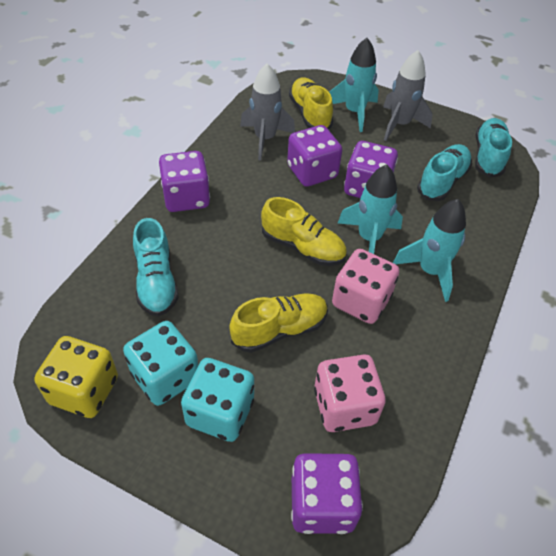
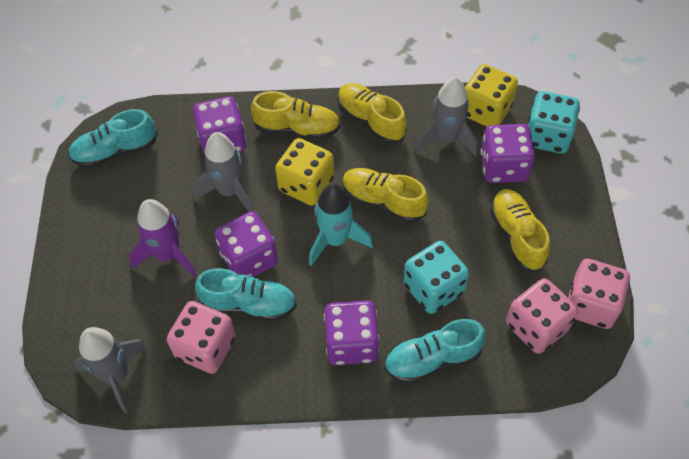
grey rocket: 2 -> 3
pink dice: 2 -> 3
purple rocket: 0 -> 1
turquoise rocket: 3 -> 1
yellow dice: 1 -> 2
yellow shoe: 3 -> 4

